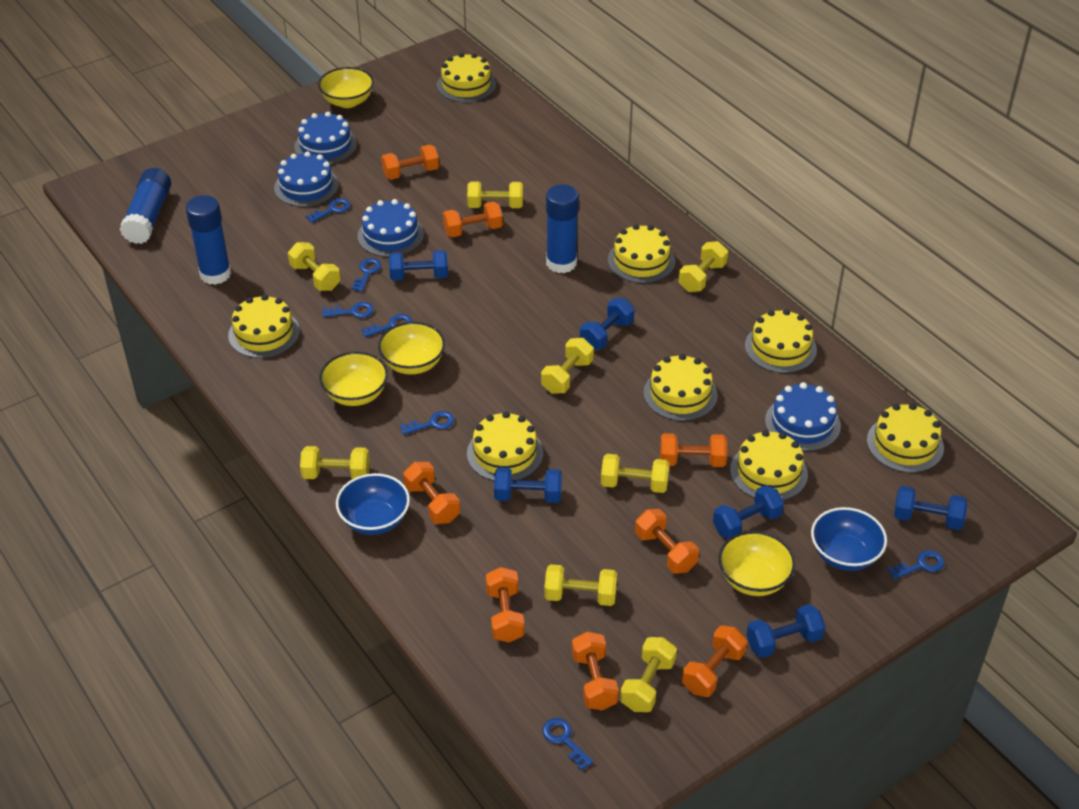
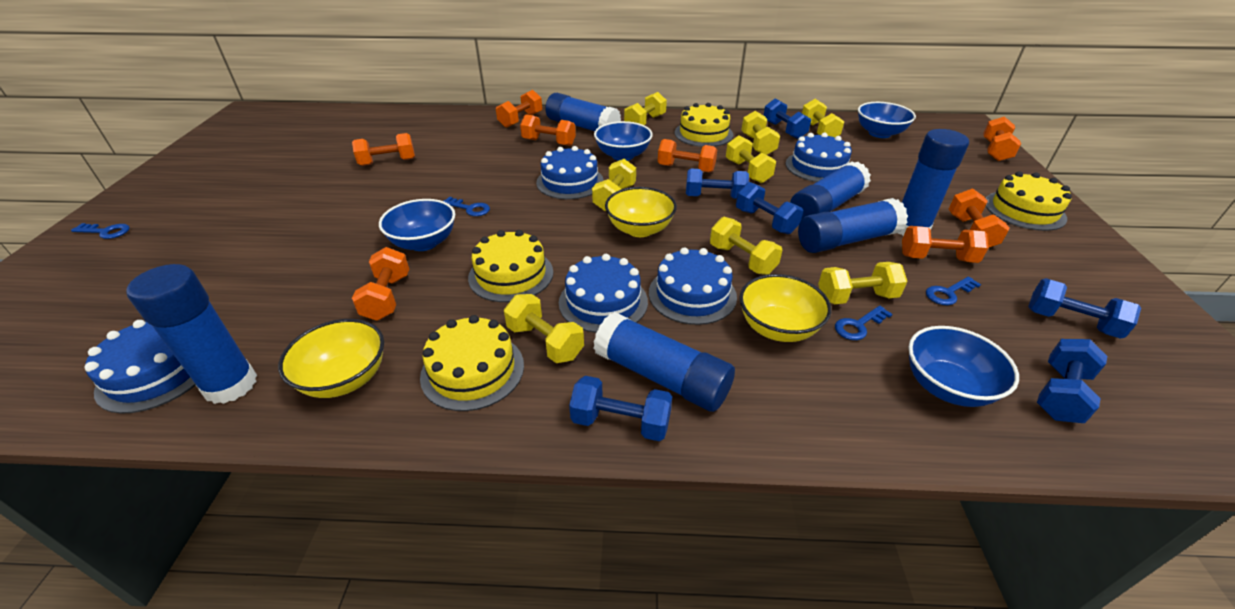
blue bowl: 2 -> 4
blue cake: 4 -> 5
blue glue stick: 3 -> 6
blue key: 7 -> 4
yellow bowl: 4 -> 3
yellow cake: 8 -> 4

